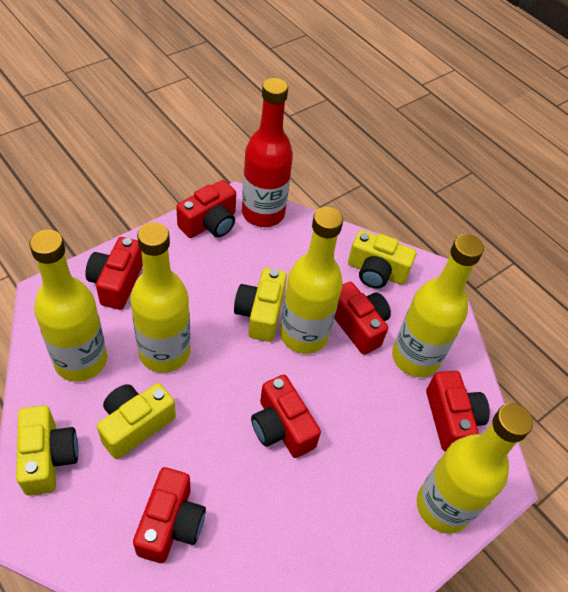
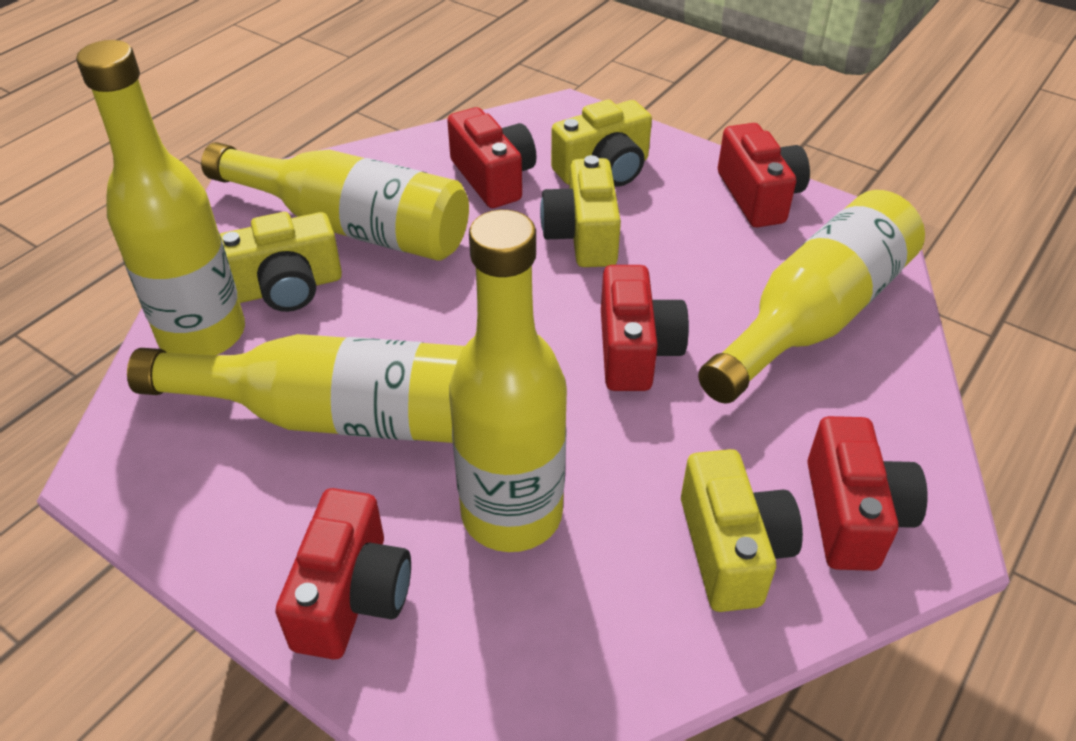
red bottle: 1 -> 0
red camera: 6 -> 5

